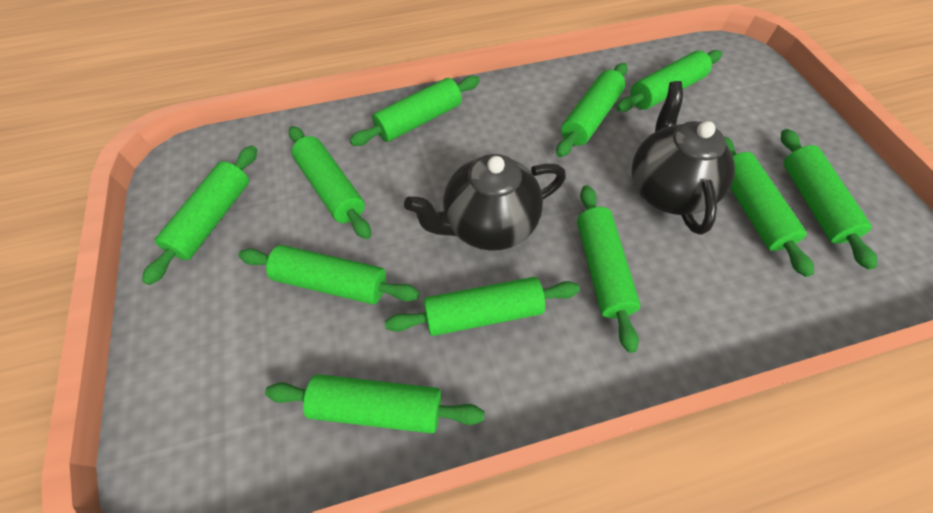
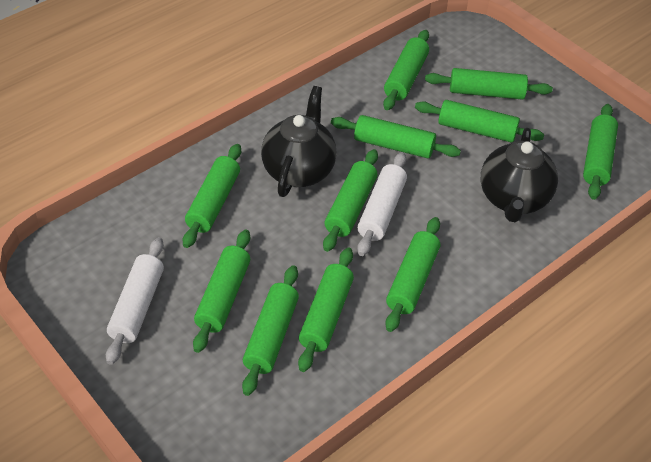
white rolling pin: 0 -> 2

